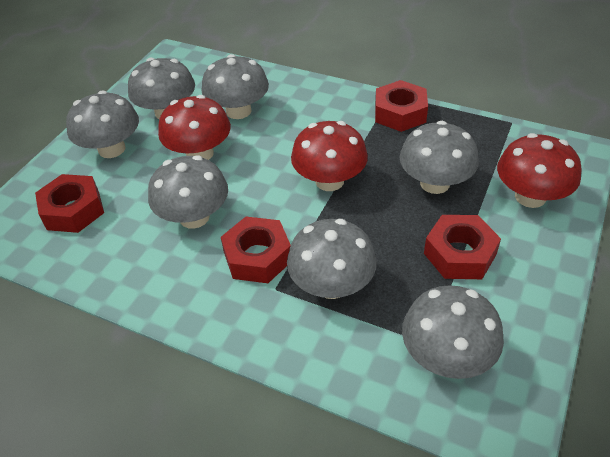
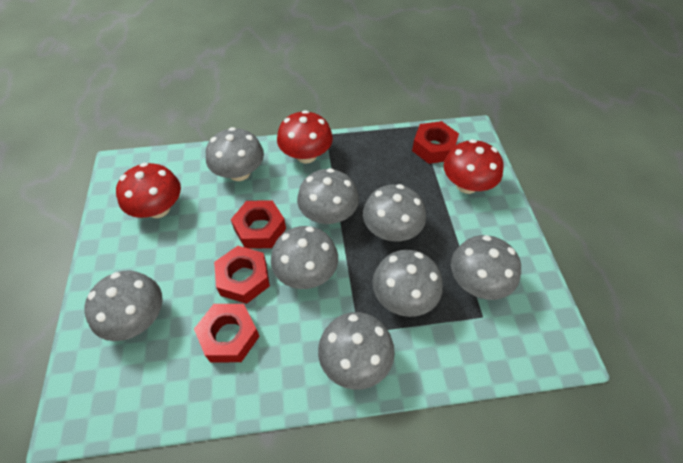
grey mushroom: 7 -> 8

